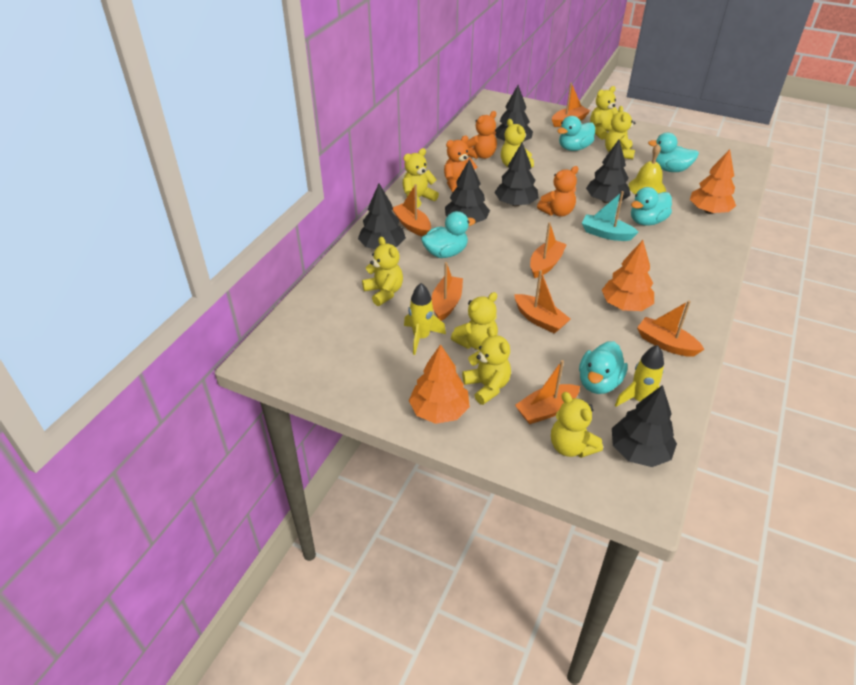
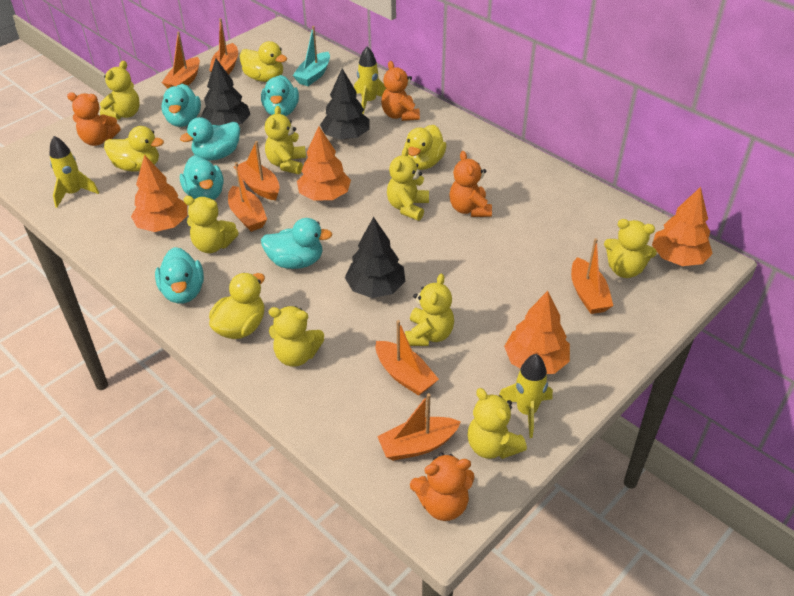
black tree: 6 -> 3
orange teddy bear: 3 -> 4
orange tree: 3 -> 4
turquoise duck: 5 -> 6
yellow bell: 1 -> 0
yellow duck: 0 -> 4
yellow rocket: 2 -> 3

